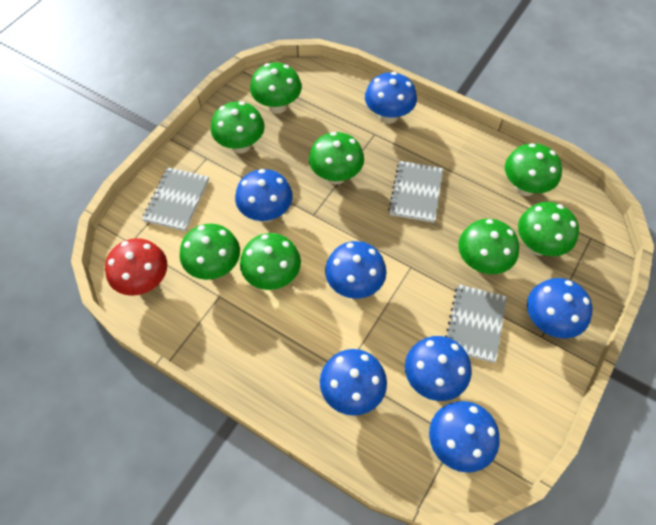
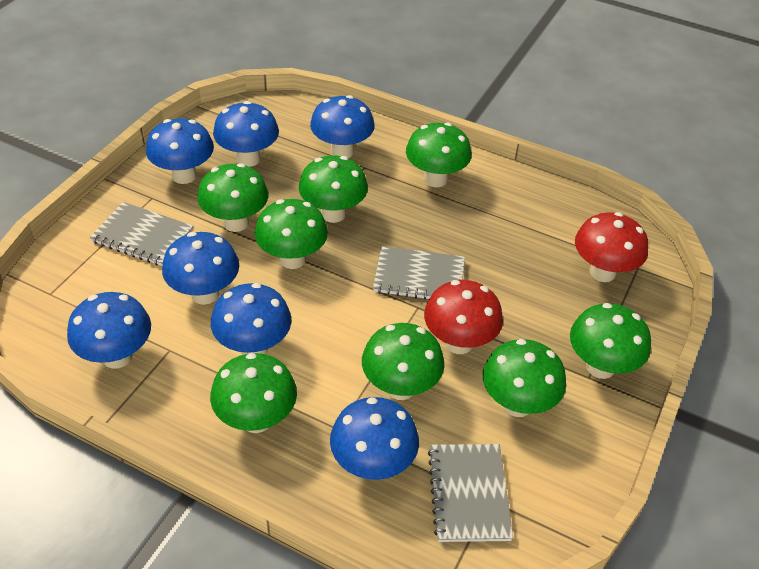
red mushroom: 1 -> 2

